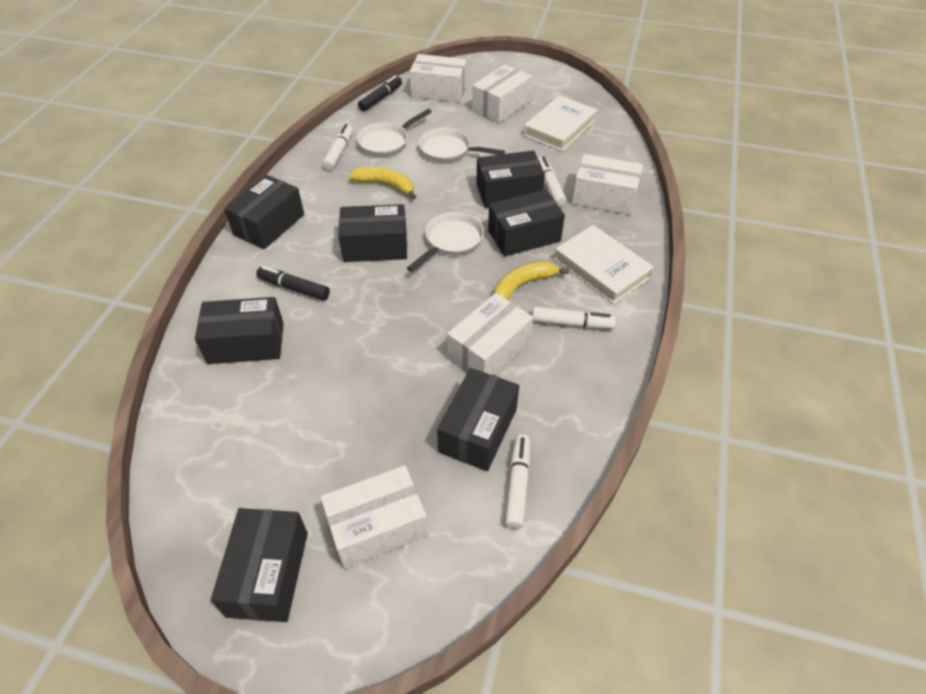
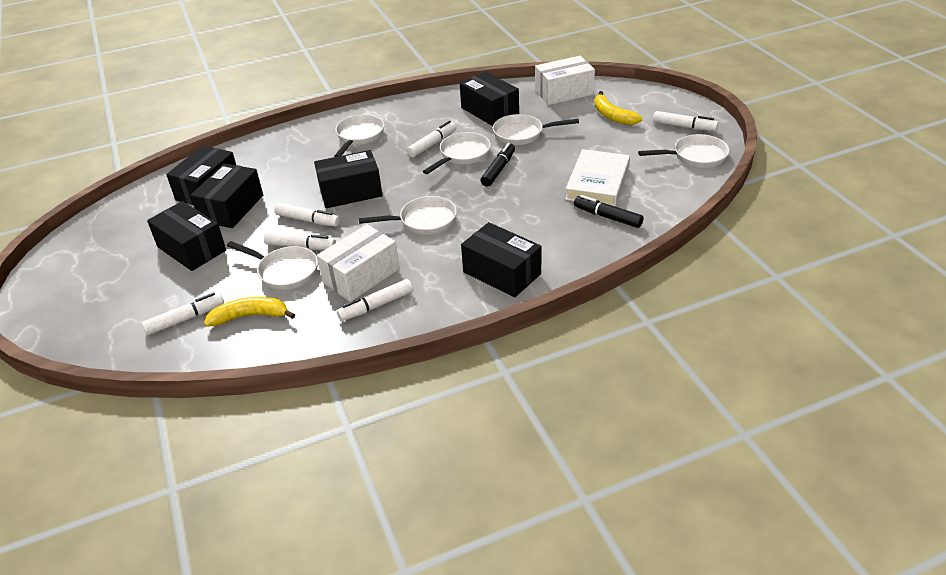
black box: 7 -> 6
white book: 2 -> 1
white box: 5 -> 2
white marker: 4 -> 6
white pan: 3 -> 6

